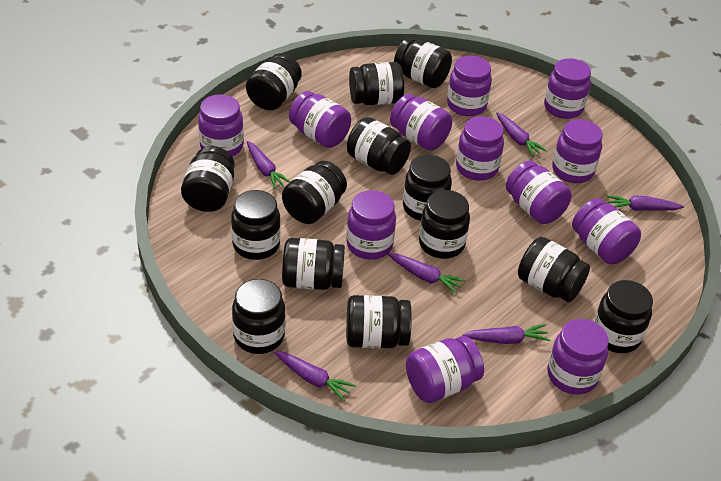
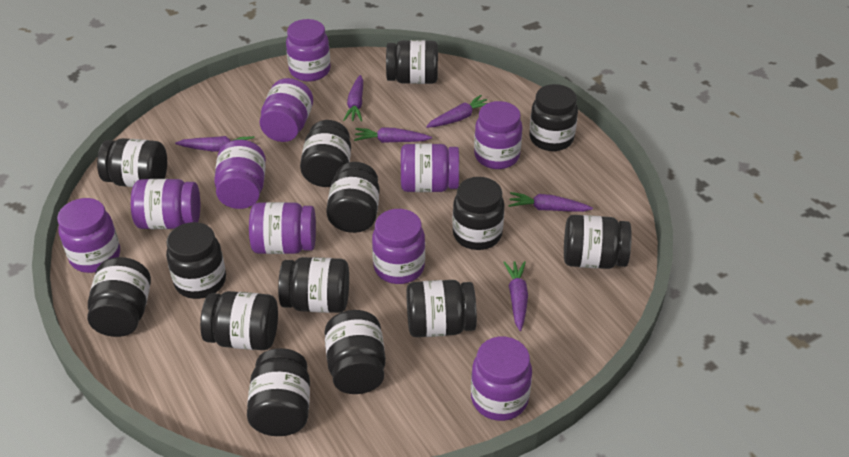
purple jar: 12 -> 10

